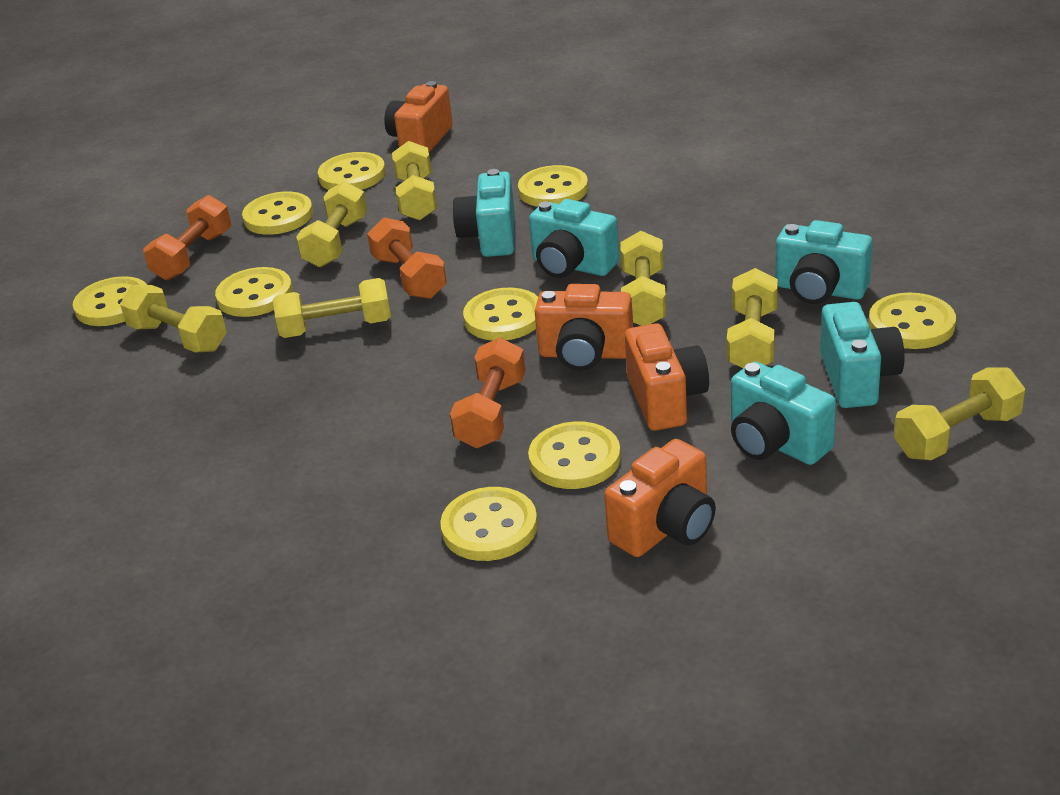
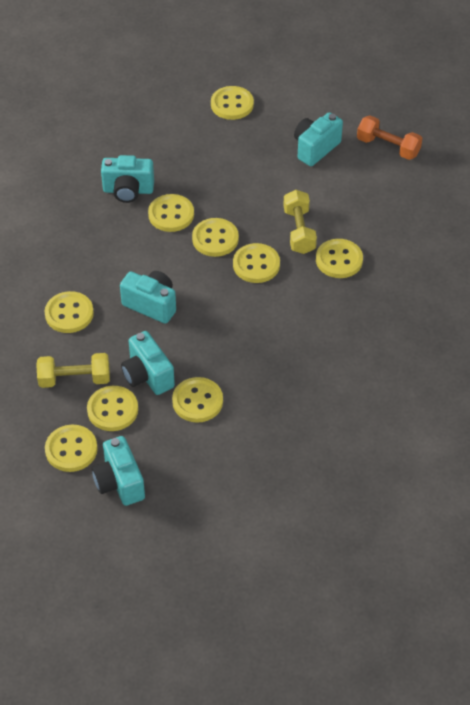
orange camera: 4 -> 0
orange dumbbell: 3 -> 1
yellow dumbbell: 7 -> 2

